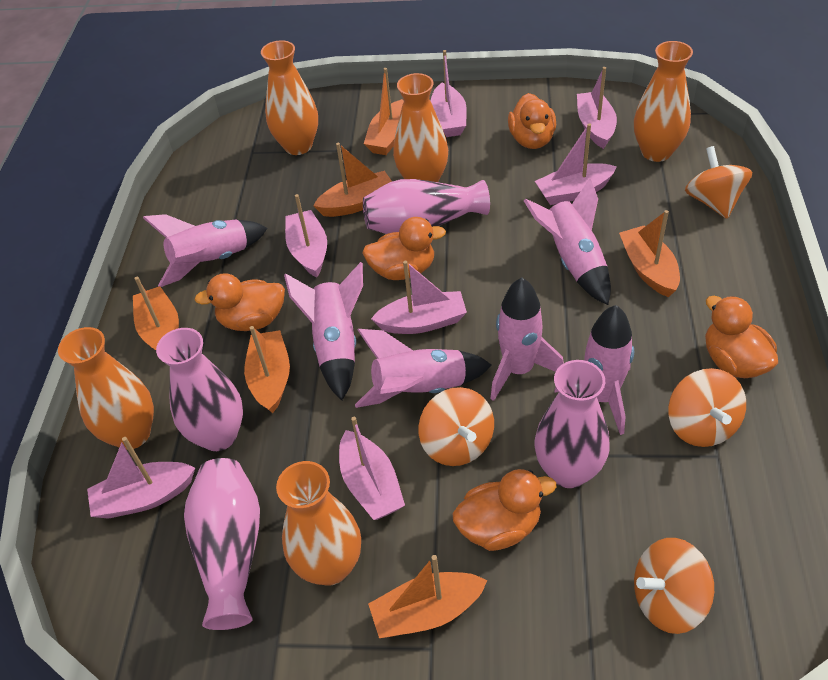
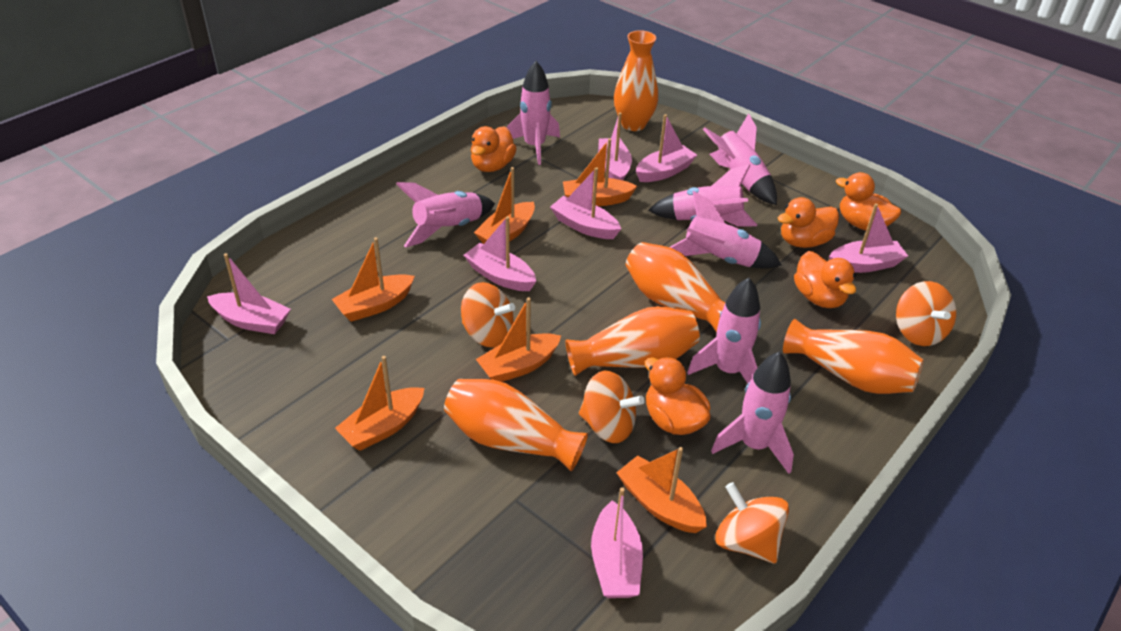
pink rocket: 6 -> 7
pink vase: 4 -> 0

